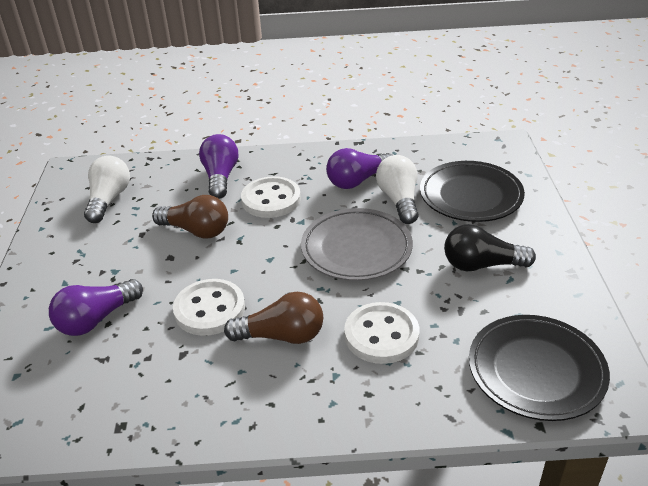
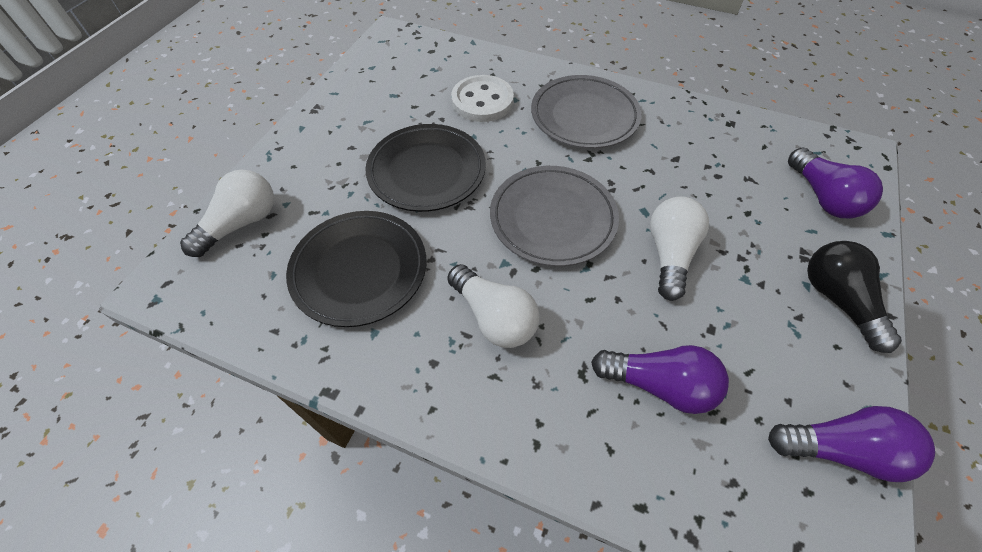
brown light bulb: 2 -> 0
grey plate: 1 -> 2
white button: 3 -> 1
white light bulb: 2 -> 3

